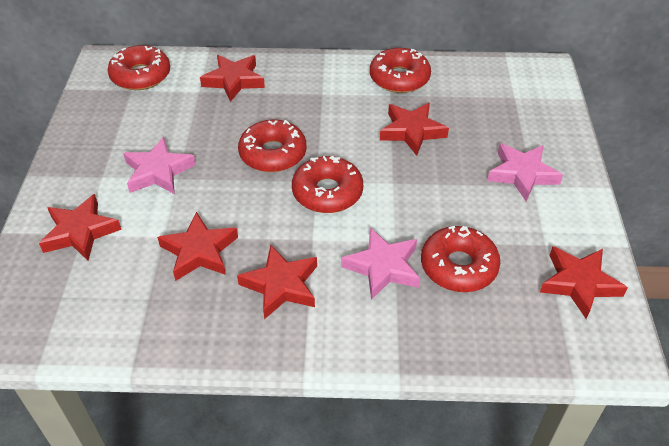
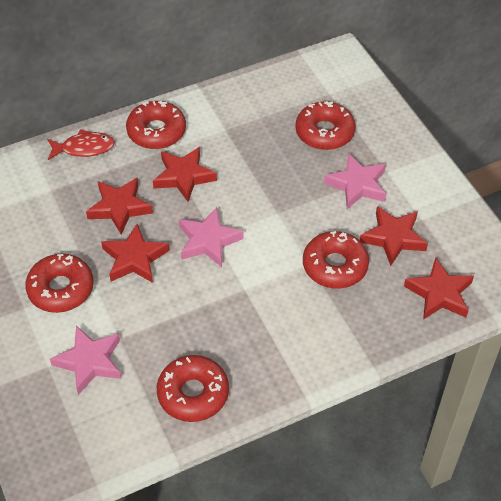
red fish: 0 -> 1
red star: 6 -> 5

